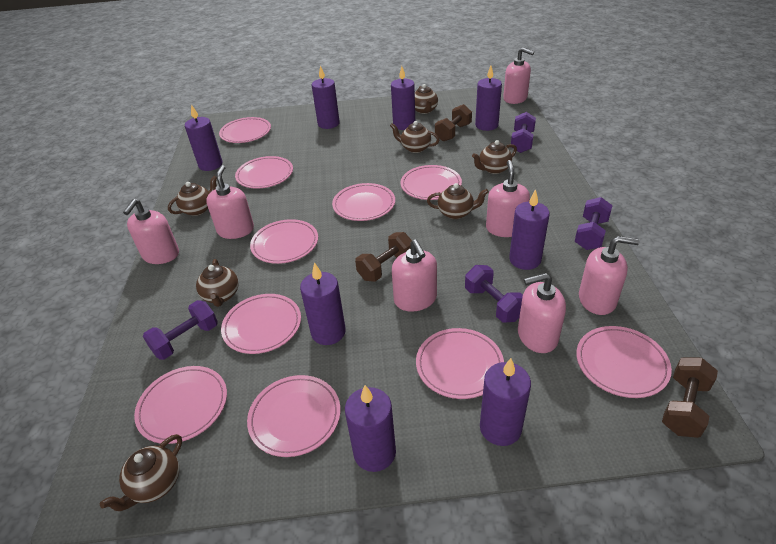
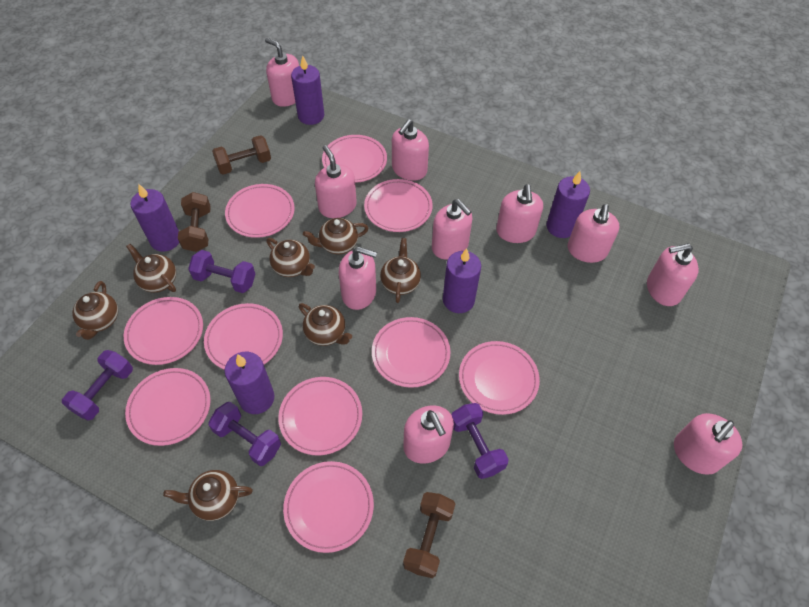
pink soap dispenser: 7 -> 10
purple candle: 8 -> 5

